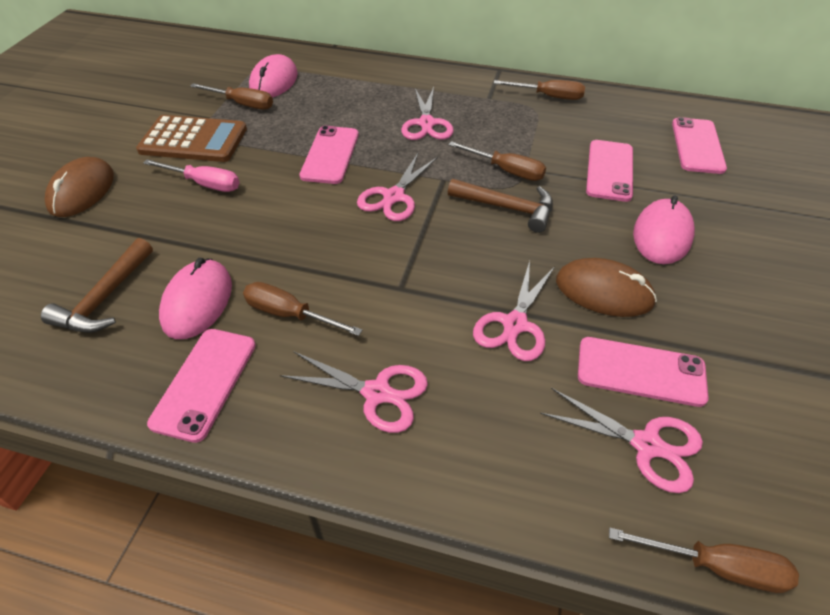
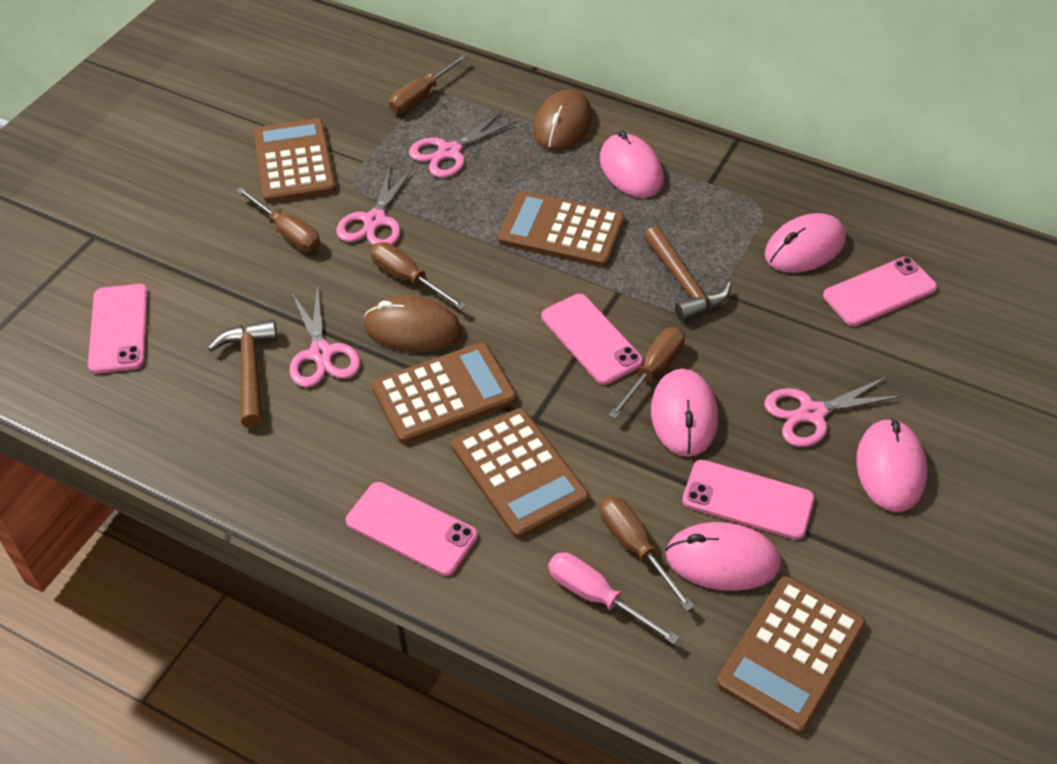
brown calculator: 1 -> 5
pink mouse: 3 -> 5
pink scissors: 5 -> 4

